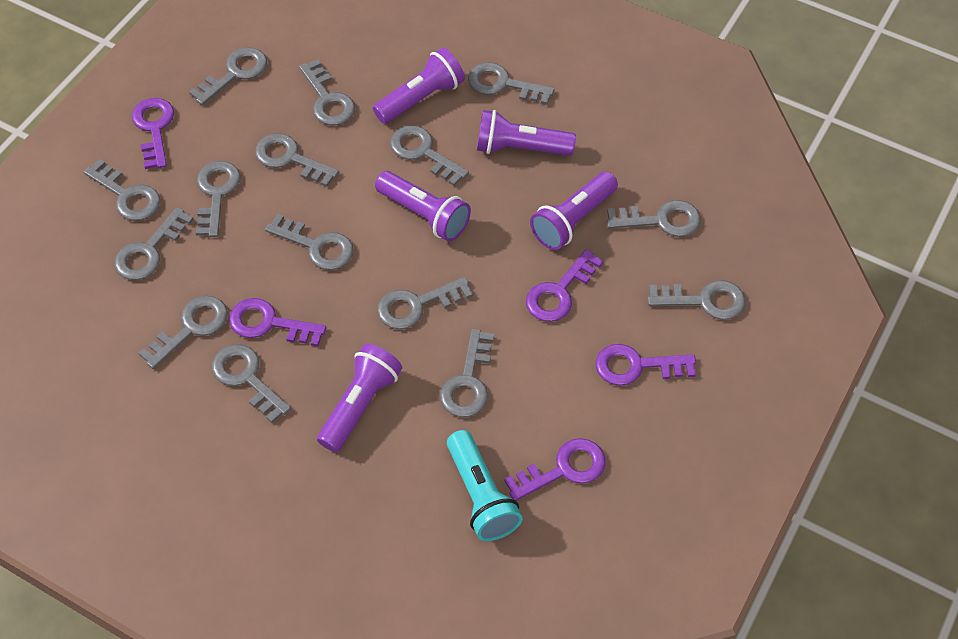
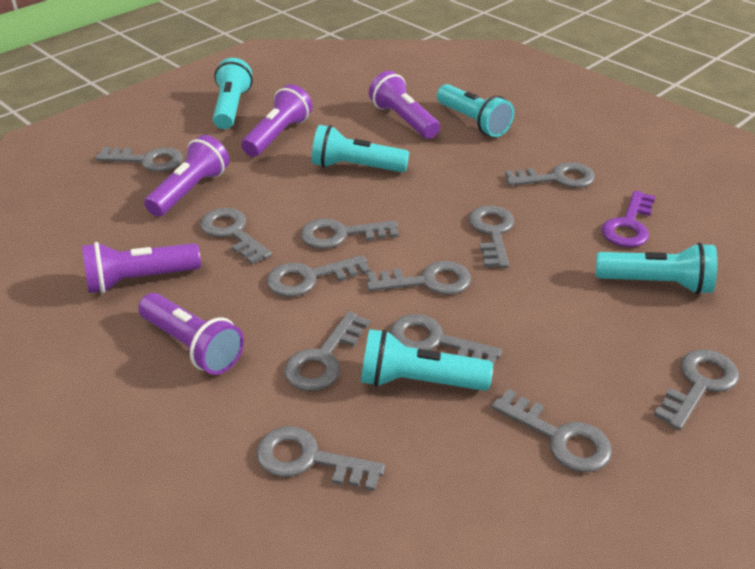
grey key: 15 -> 12
purple key: 5 -> 1
turquoise flashlight: 1 -> 5

